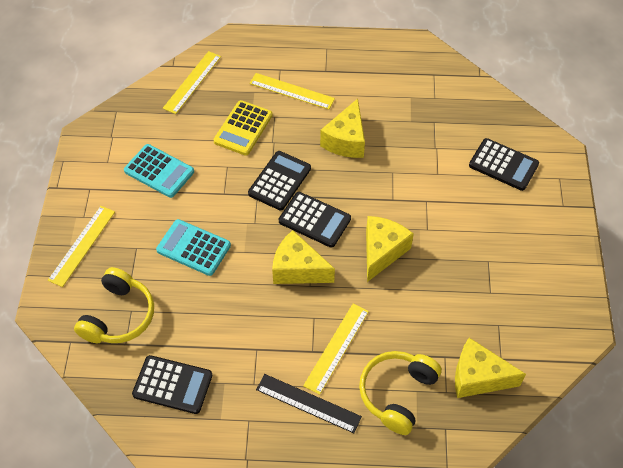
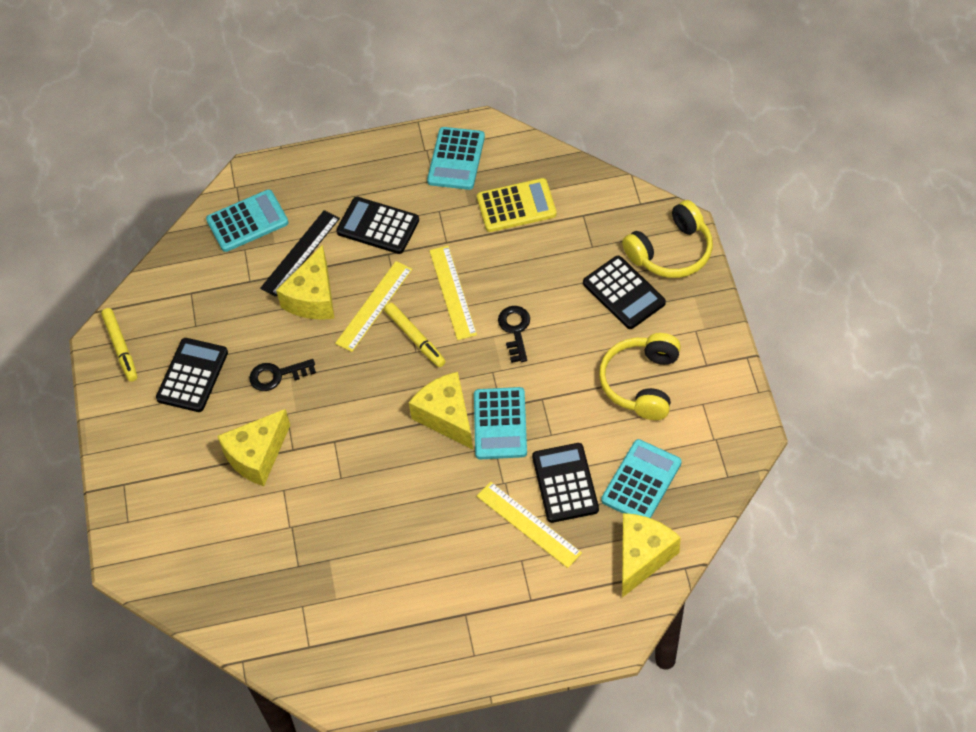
black key: 0 -> 2
turquoise calculator: 2 -> 4
yellow marker: 0 -> 2
yellow ruler: 4 -> 3

